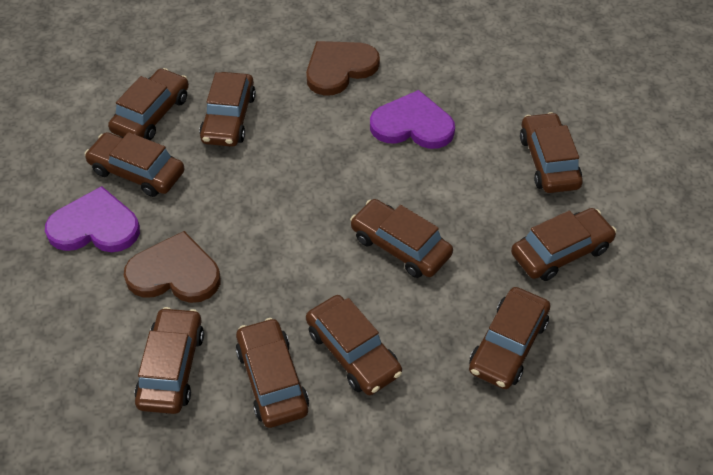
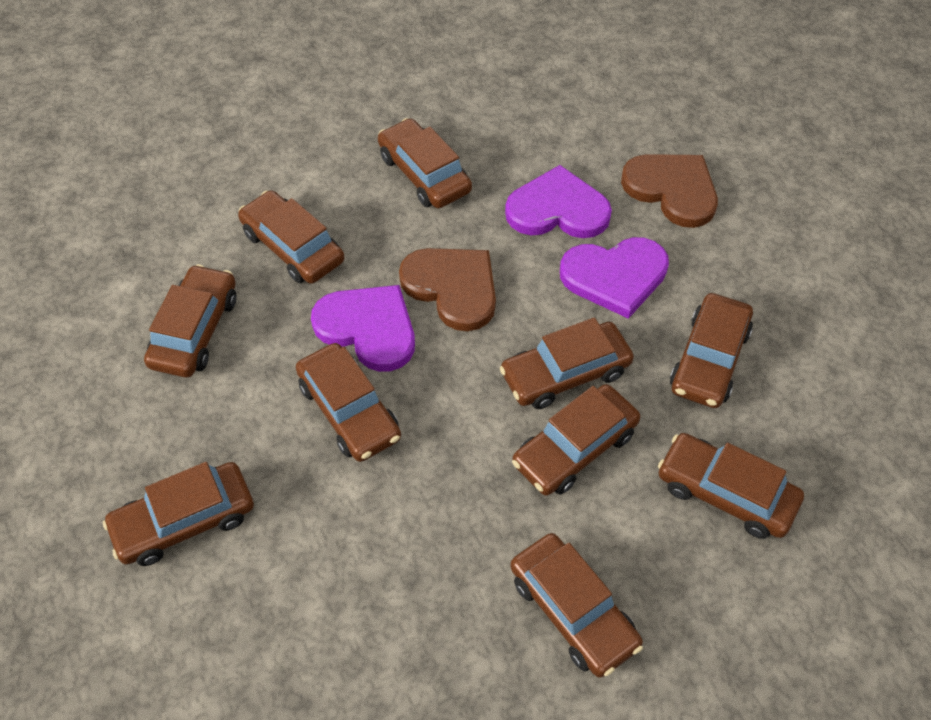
purple heart: 2 -> 3

